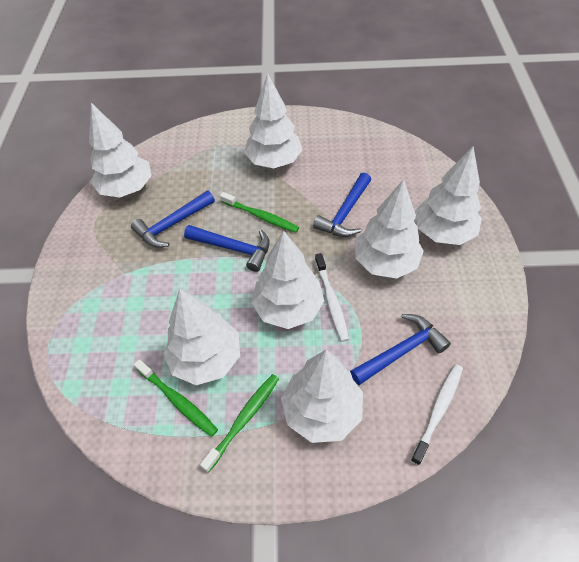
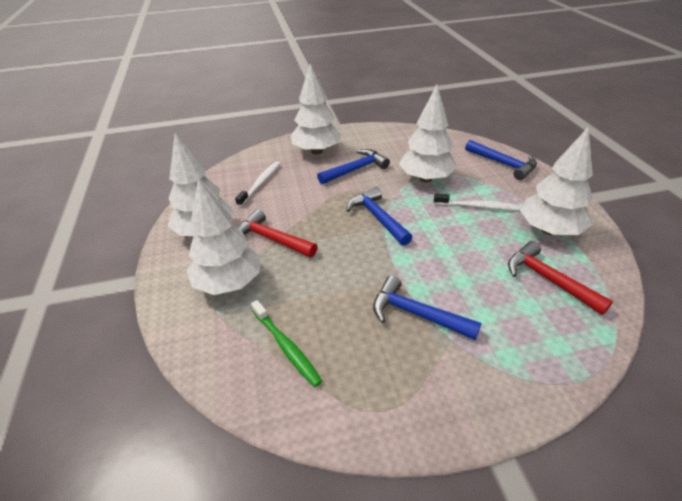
green toothbrush: 3 -> 1
red hammer: 0 -> 2
white tree: 7 -> 5

